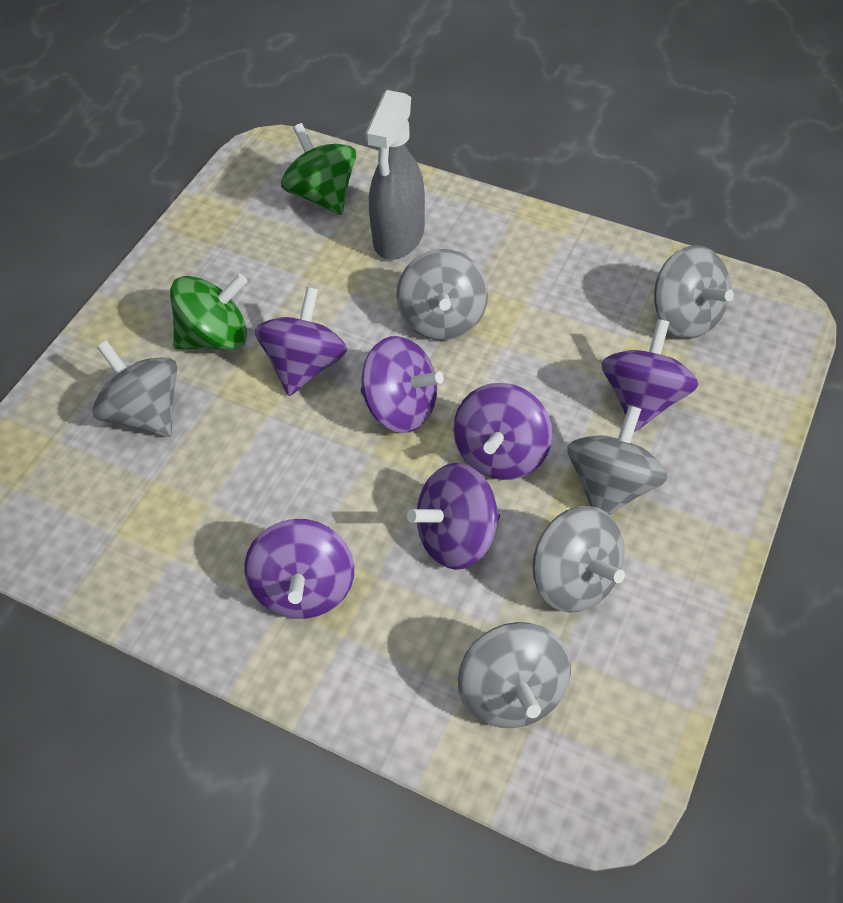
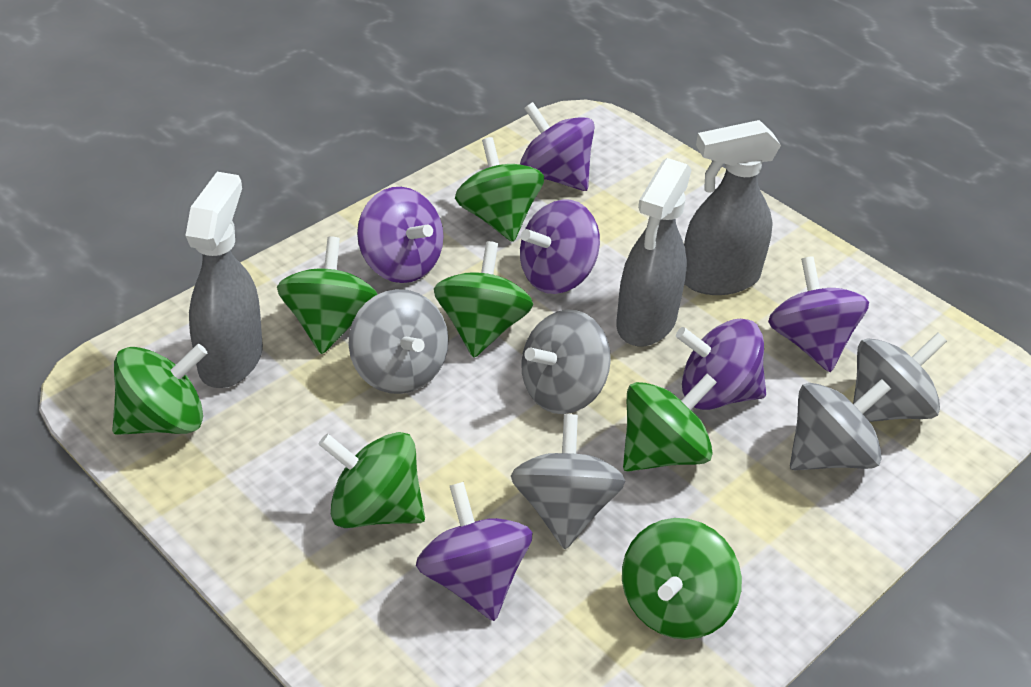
green spinning top: 2 -> 7
grey spinning top: 6 -> 5
grey spray bottle: 1 -> 3

